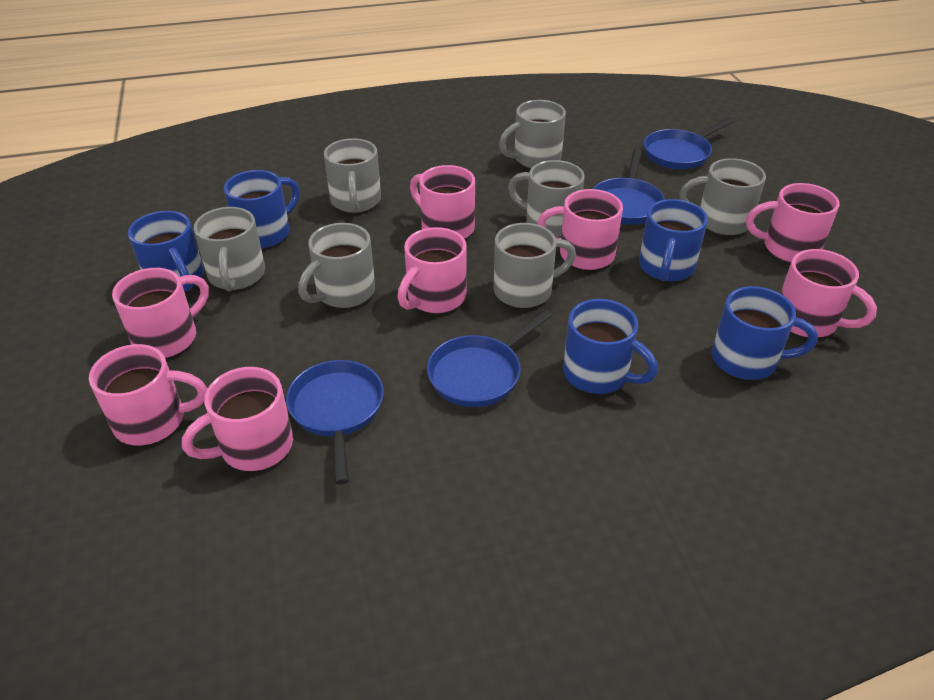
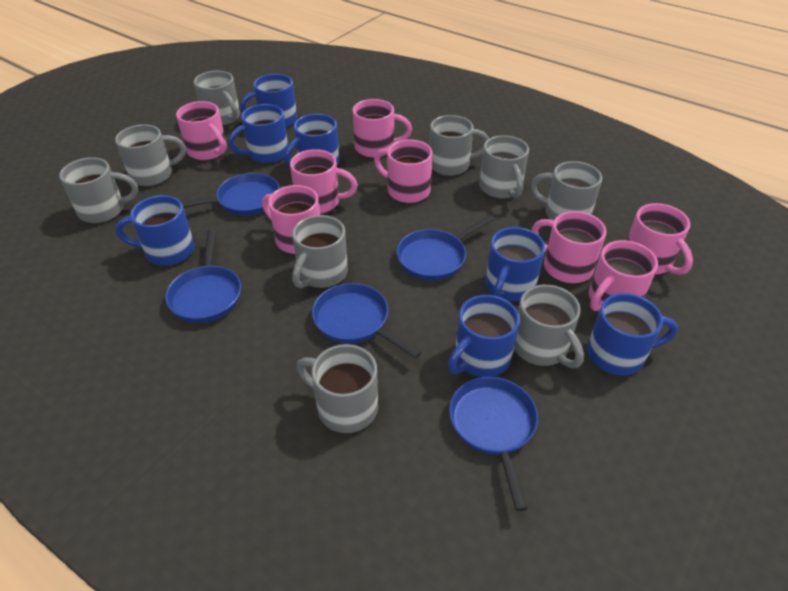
blue mug: 5 -> 7
blue pan: 4 -> 5
grey mug: 7 -> 9

